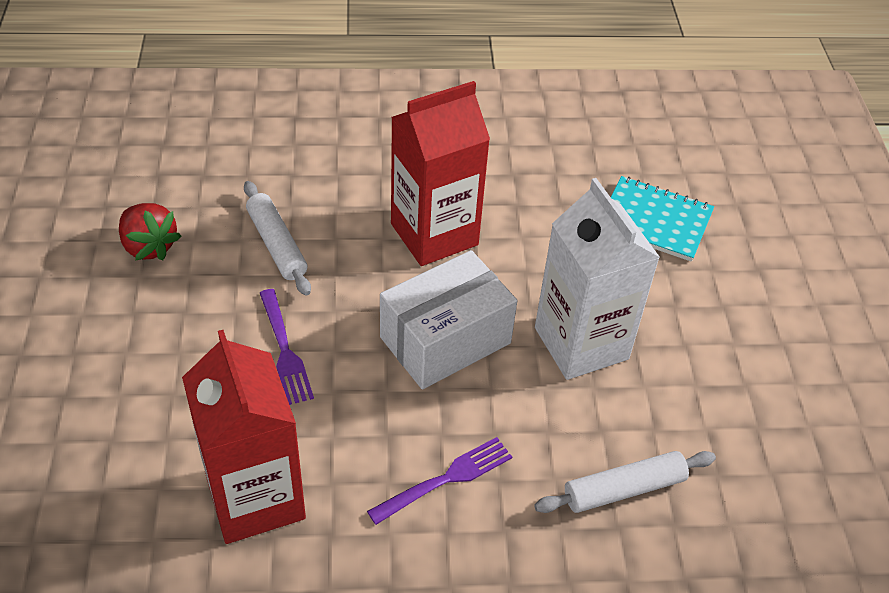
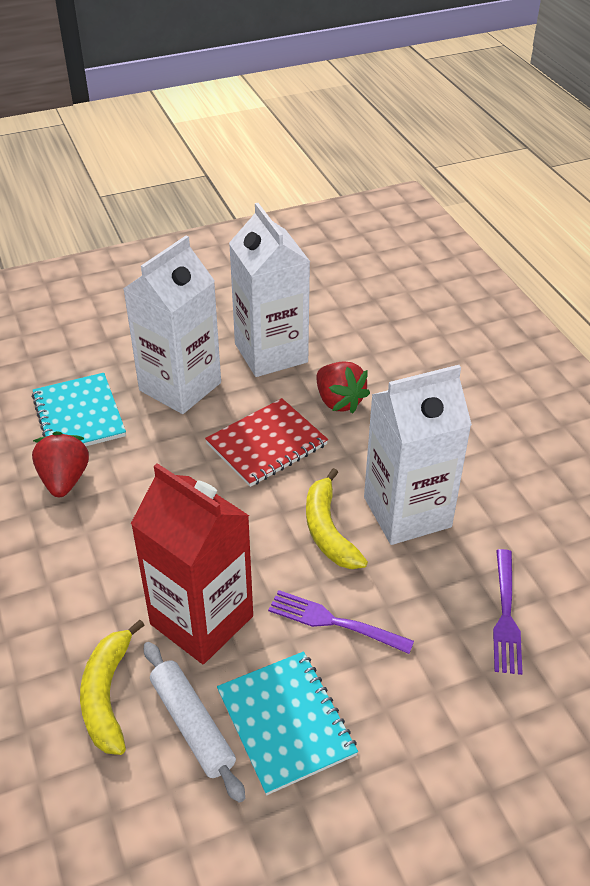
red carton: 2 -> 1
red notebook: 0 -> 1
red strawberry: 1 -> 2
turquoise notebook: 1 -> 2
white box: 1 -> 0
white carton: 1 -> 3
white rolling pin: 2 -> 1
yellow banana: 0 -> 2

